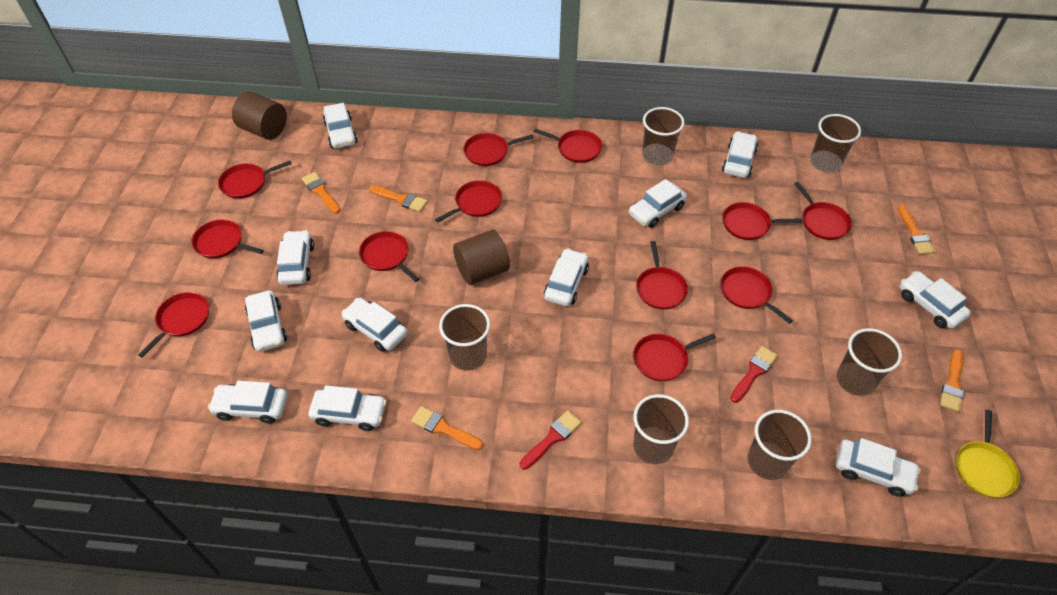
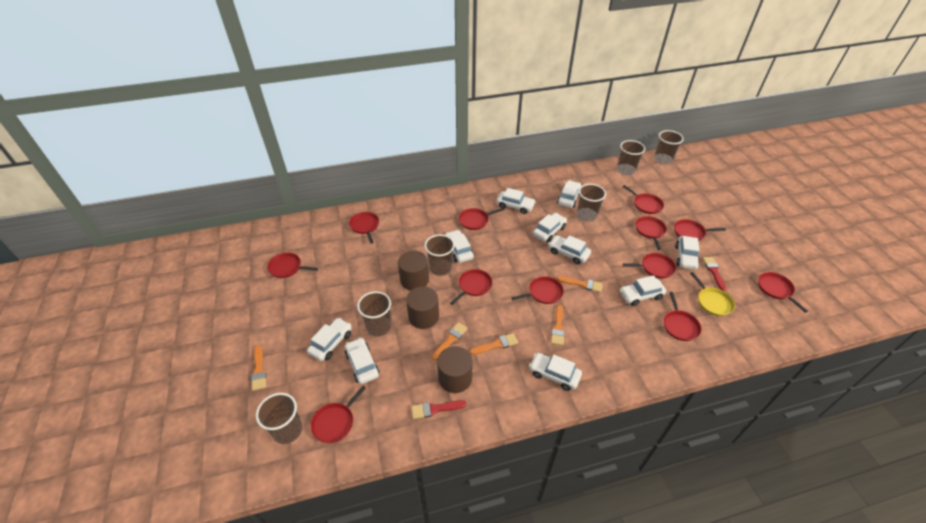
brown cylinder: 2 -> 3
white car: 11 -> 10

